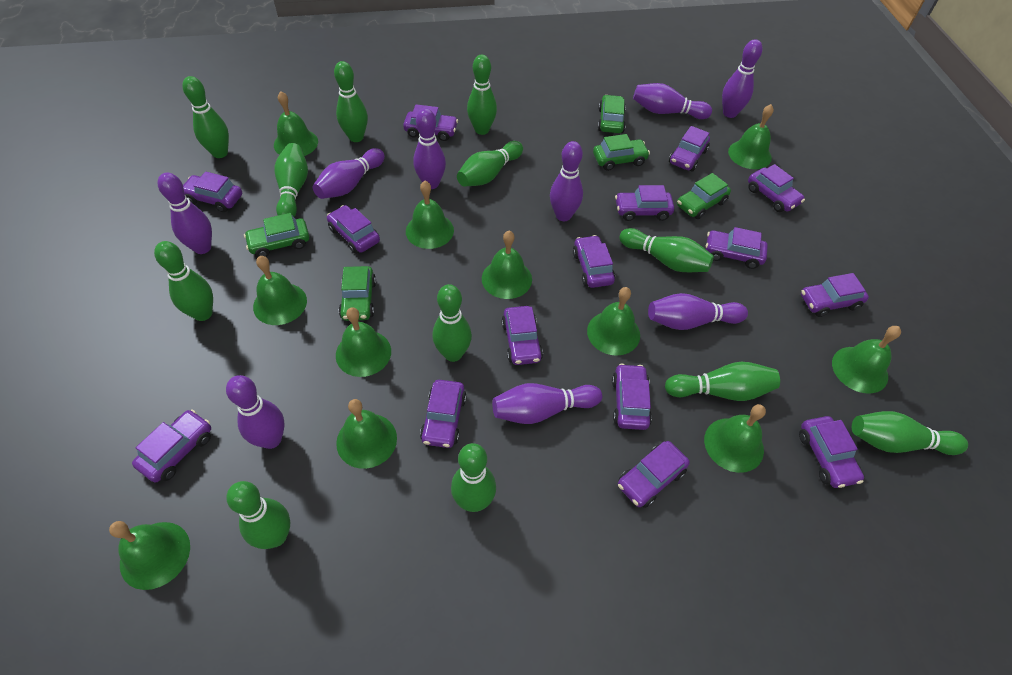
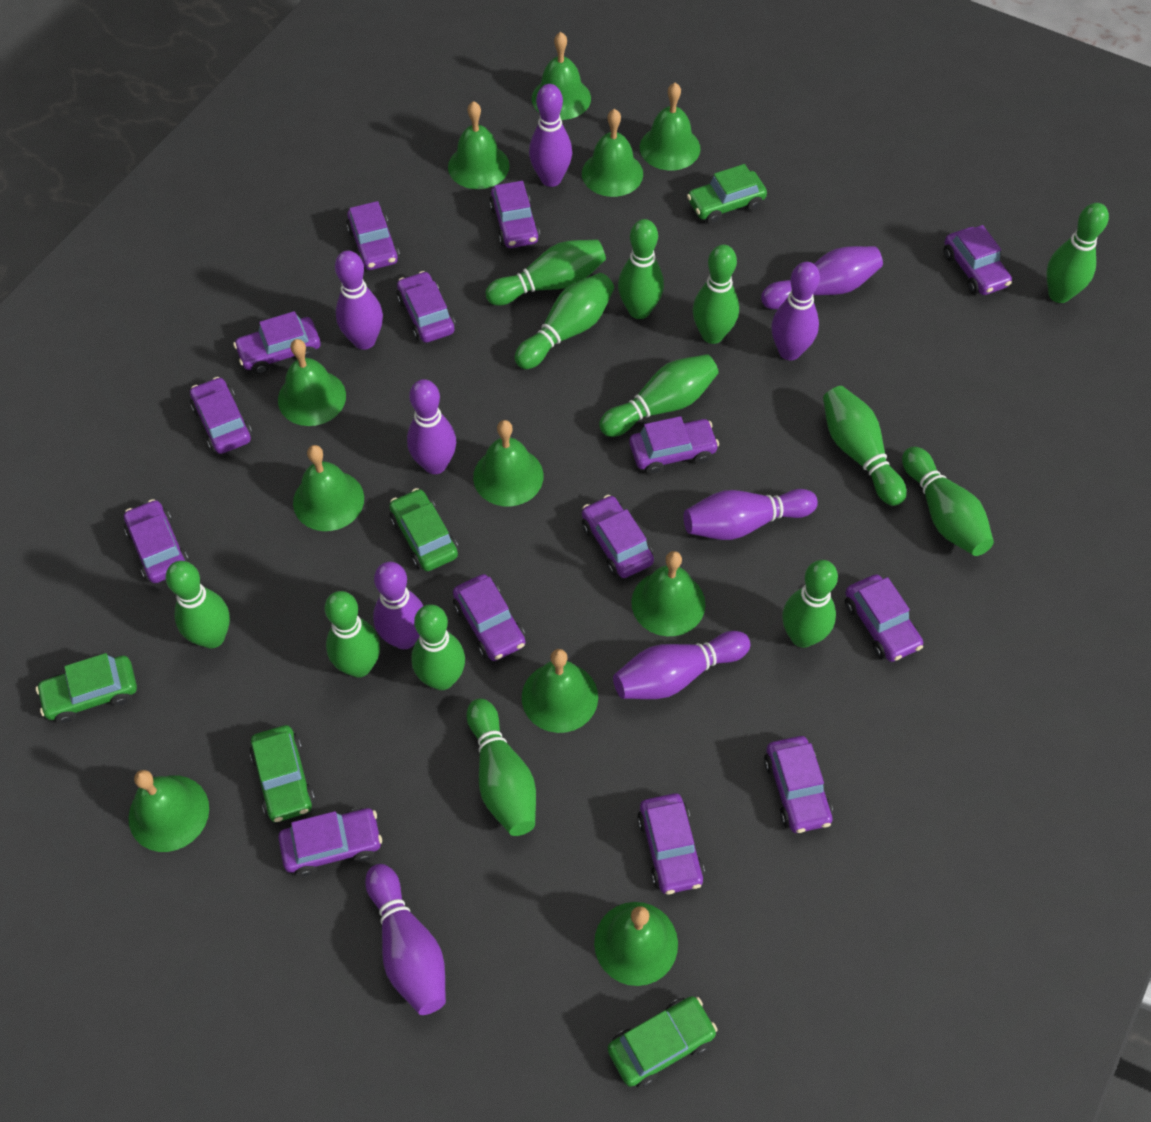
green bowling pin: 12 -> 13
purple car: 15 -> 14

